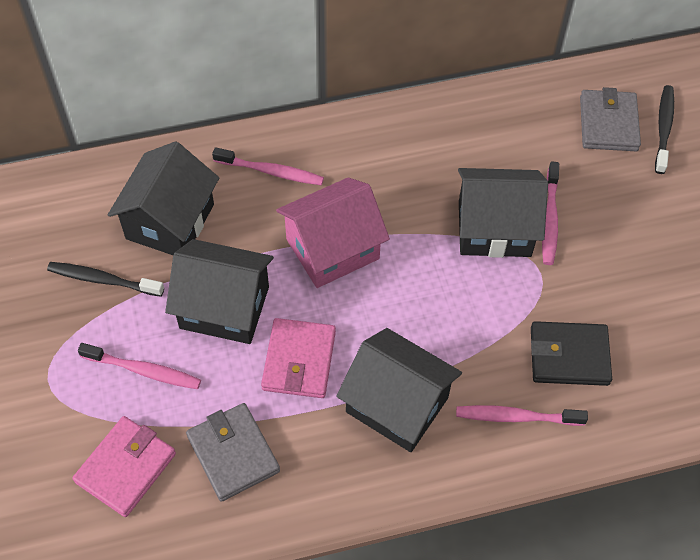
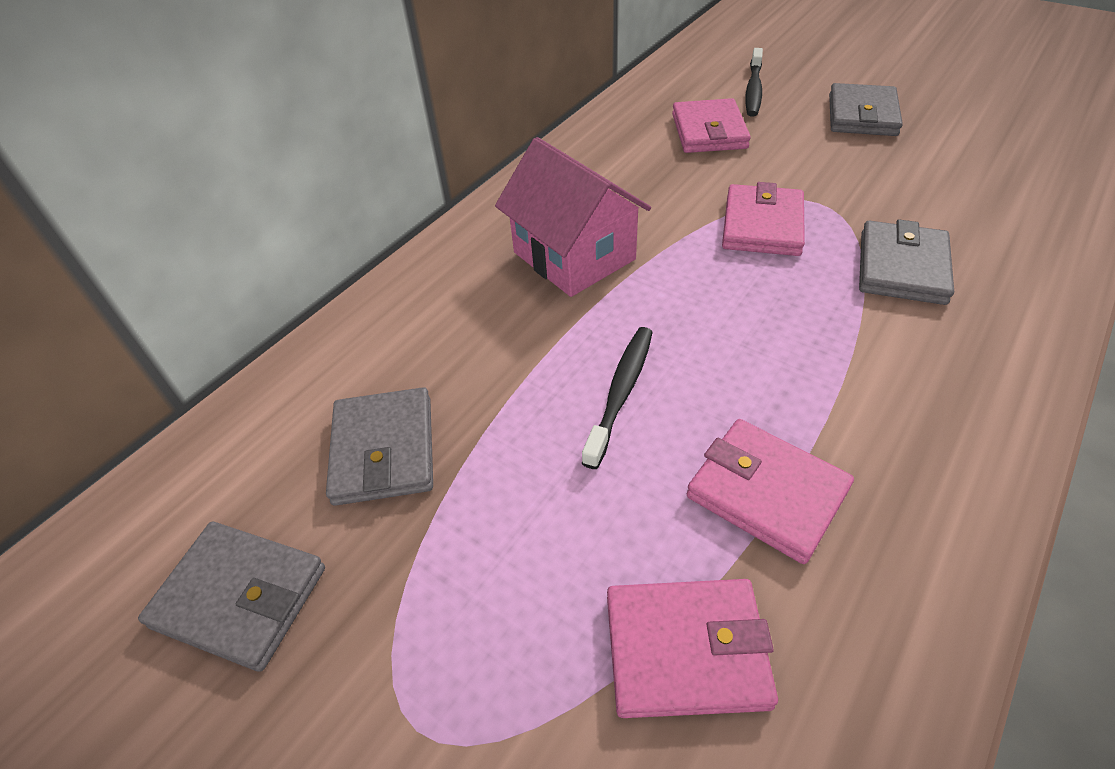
black house: 4 -> 0
black wallet: 1 -> 0
grey wallet: 2 -> 4
pink toothbrush: 4 -> 0
pink wallet: 2 -> 4

